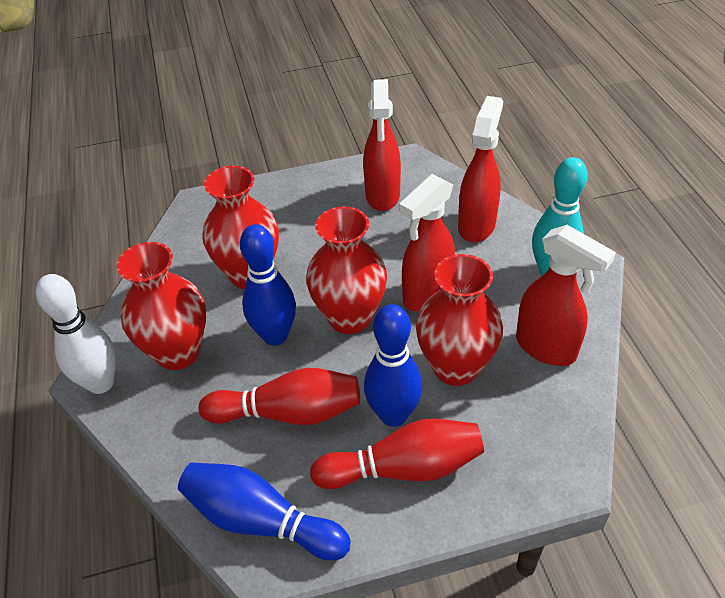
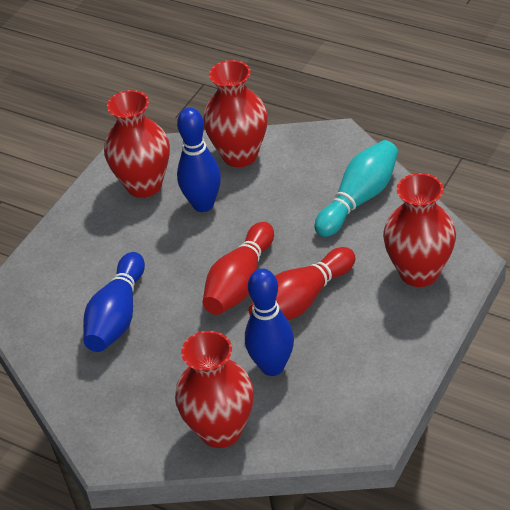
red spray bottle: 4 -> 0
white bowling pin: 1 -> 0

